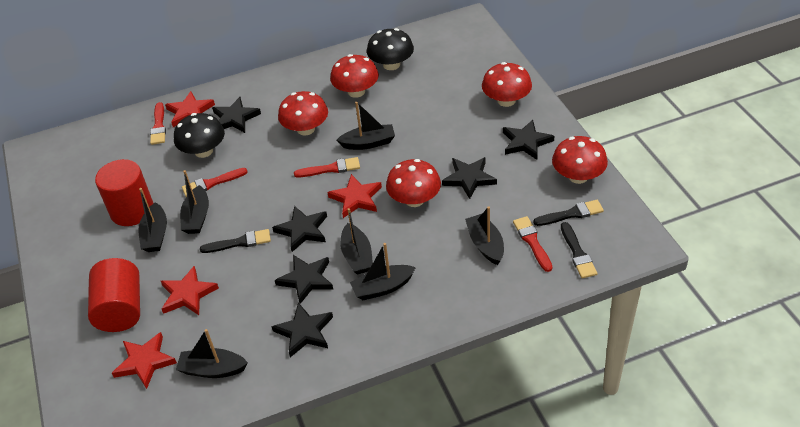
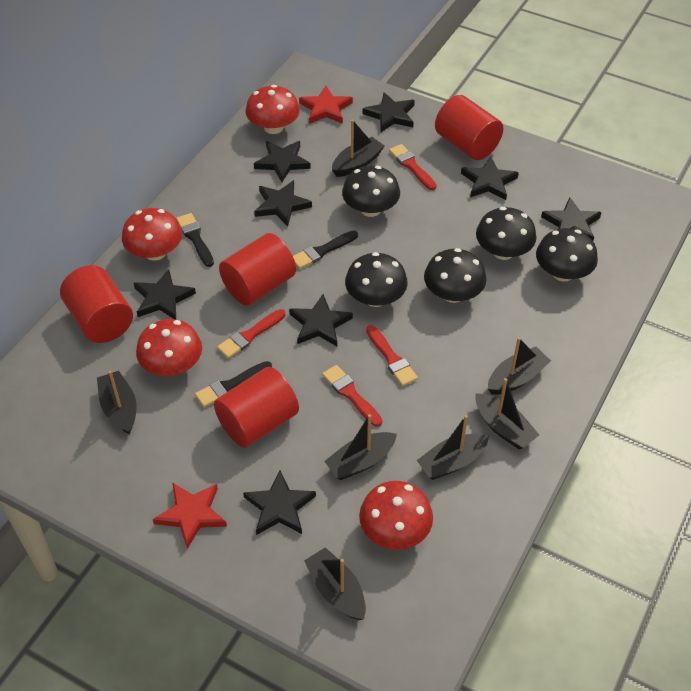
black mushroom: 2 -> 5
black star: 6 -> 8
red cylinder: 2 -> 4
red mushroom: 5 -> 4
red star: 4 -> 2

